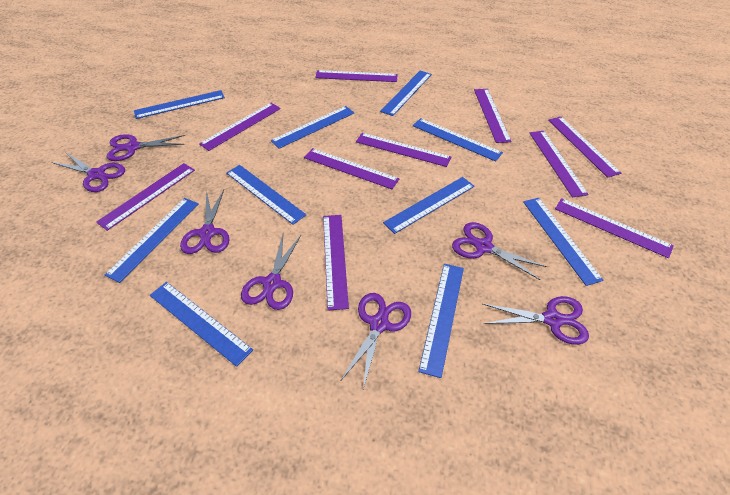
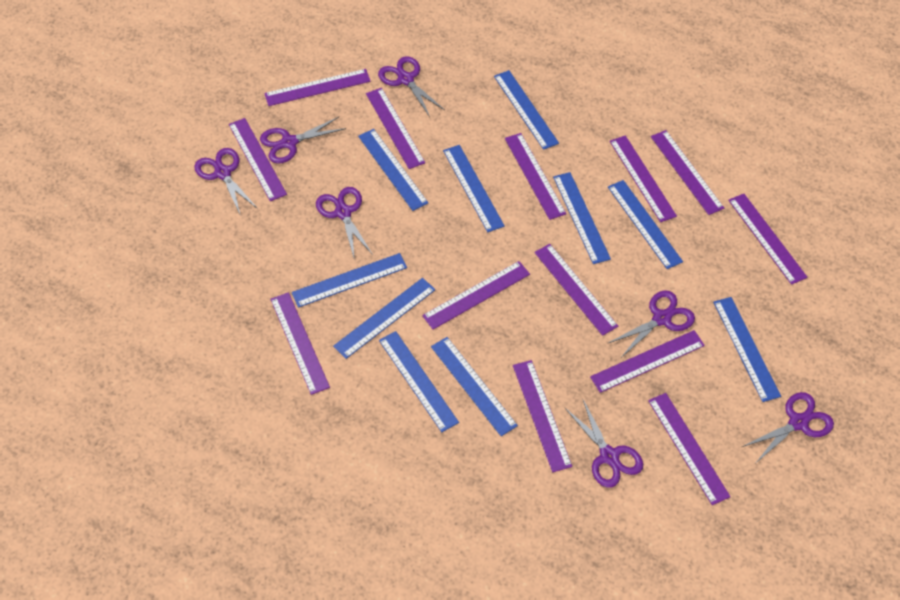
purple ruler: 10 -> 13

